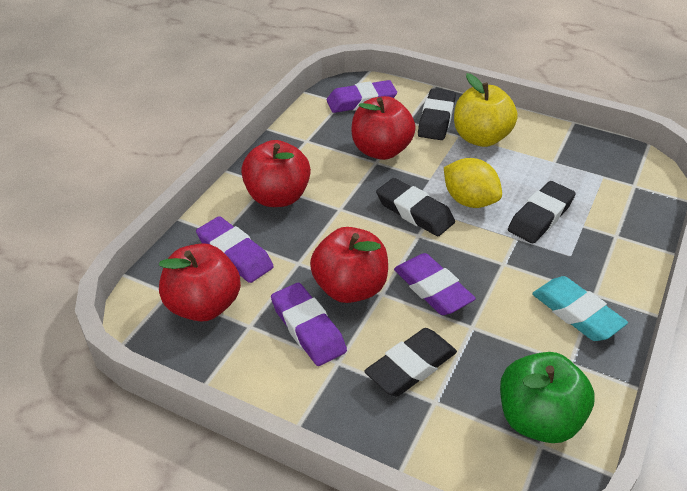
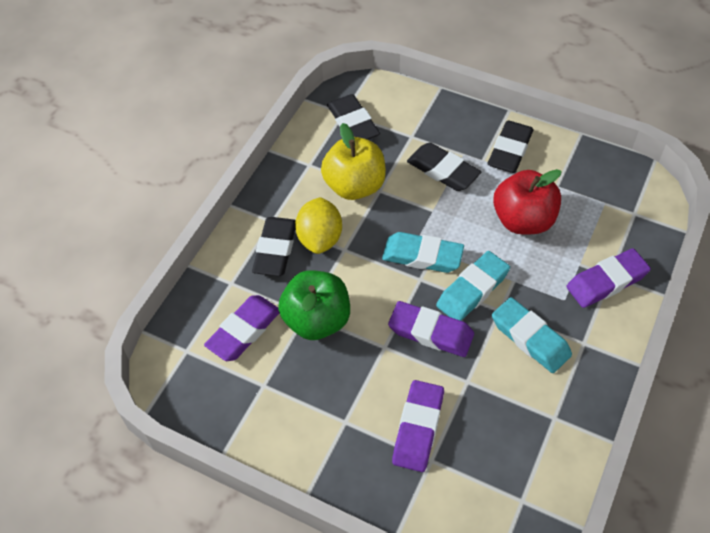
red apple: 4 -> 1
turquoise eraser: 1 -> 3

